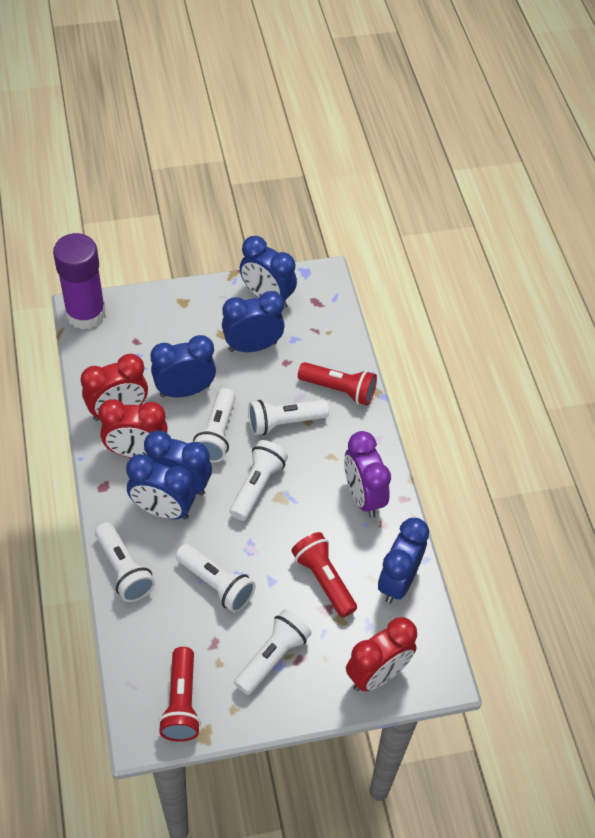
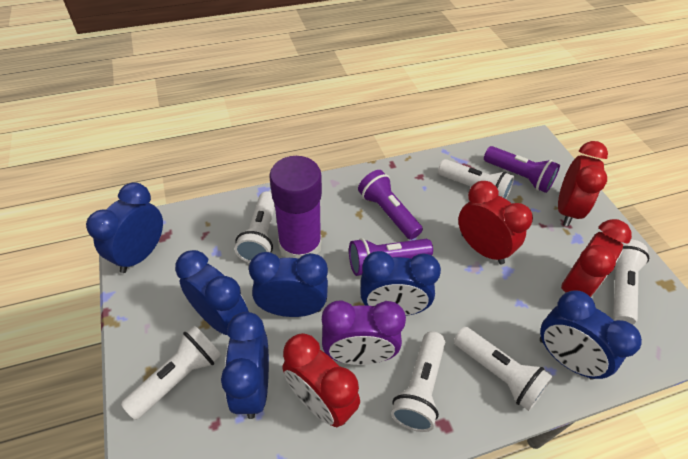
purple flashlight: 0 -> 3
red clock: 3 -> 4
red flashlight: 3 -> 0

